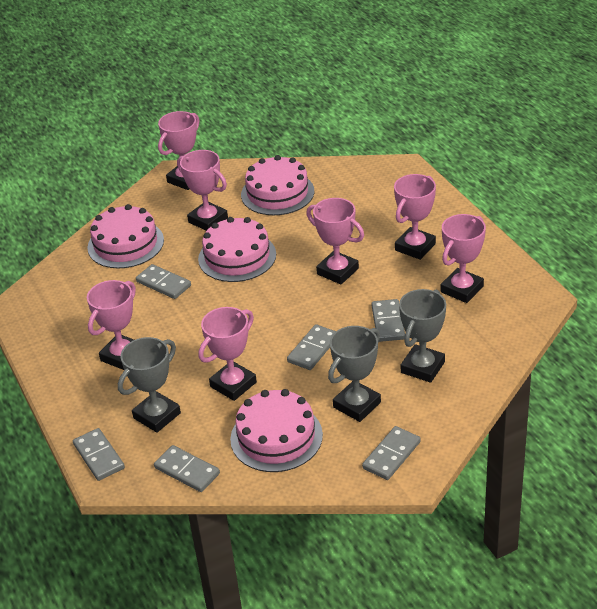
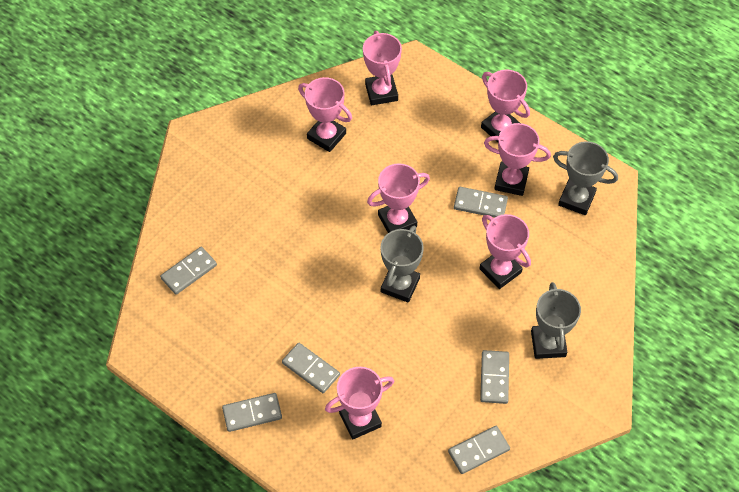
pink cake: 4 -> 0

